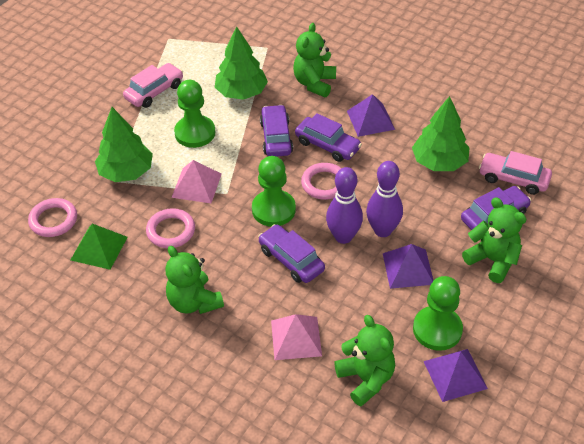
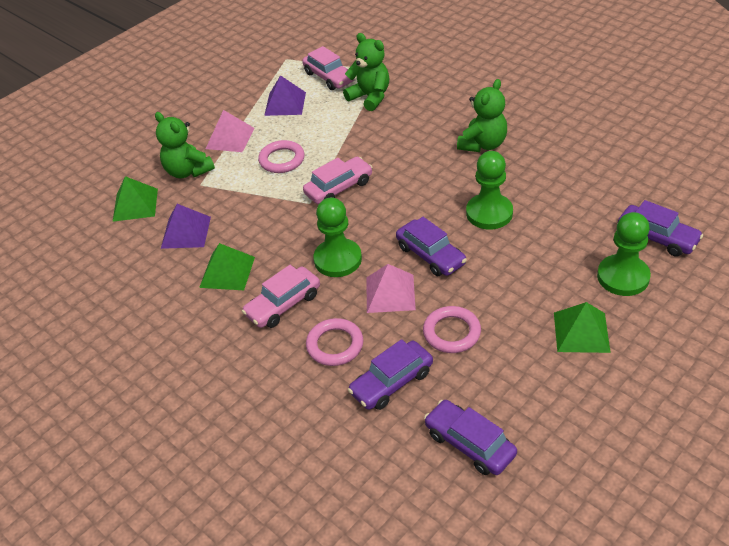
green pyramid: 1 -> 3
green teddy bear: 4 -> 3
green tree: 3 -> 0
pink car: 2 -> 3
purple bowling pin: 2 -> 0
purple pyramid: 3 -> 2

